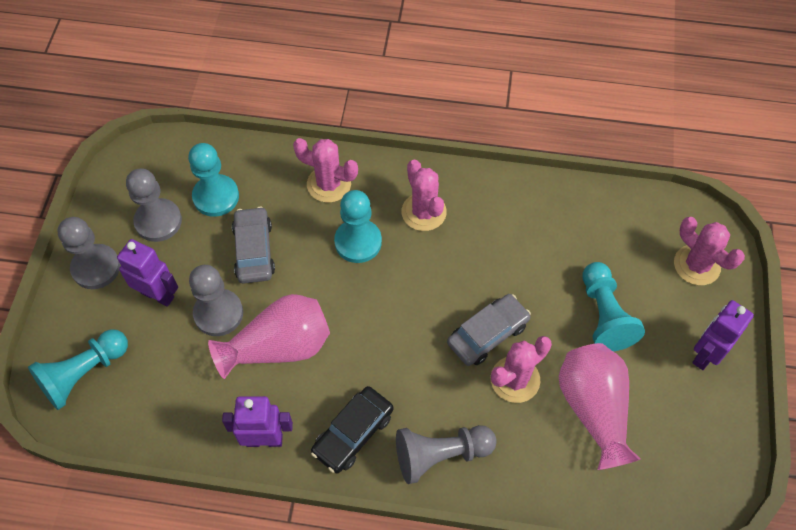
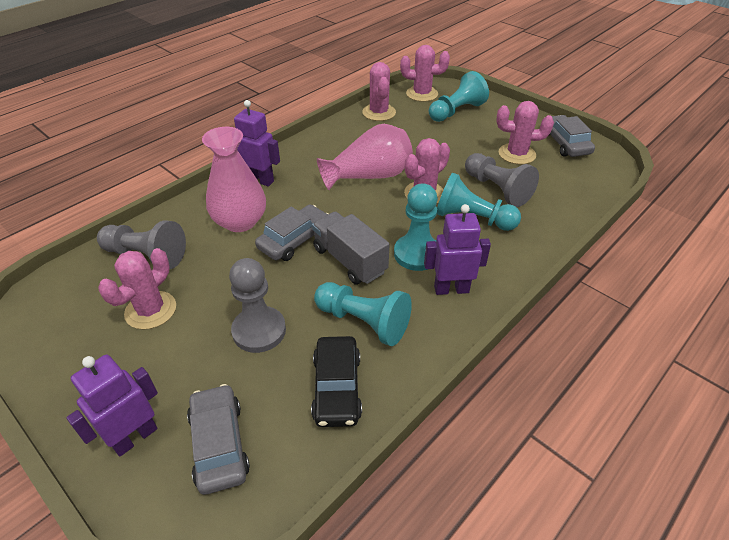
grey car: 2 -> 3
grey pawn: 4 -> 3
grey truck: 0 -> 1
pink cactus: 4 -> 5

